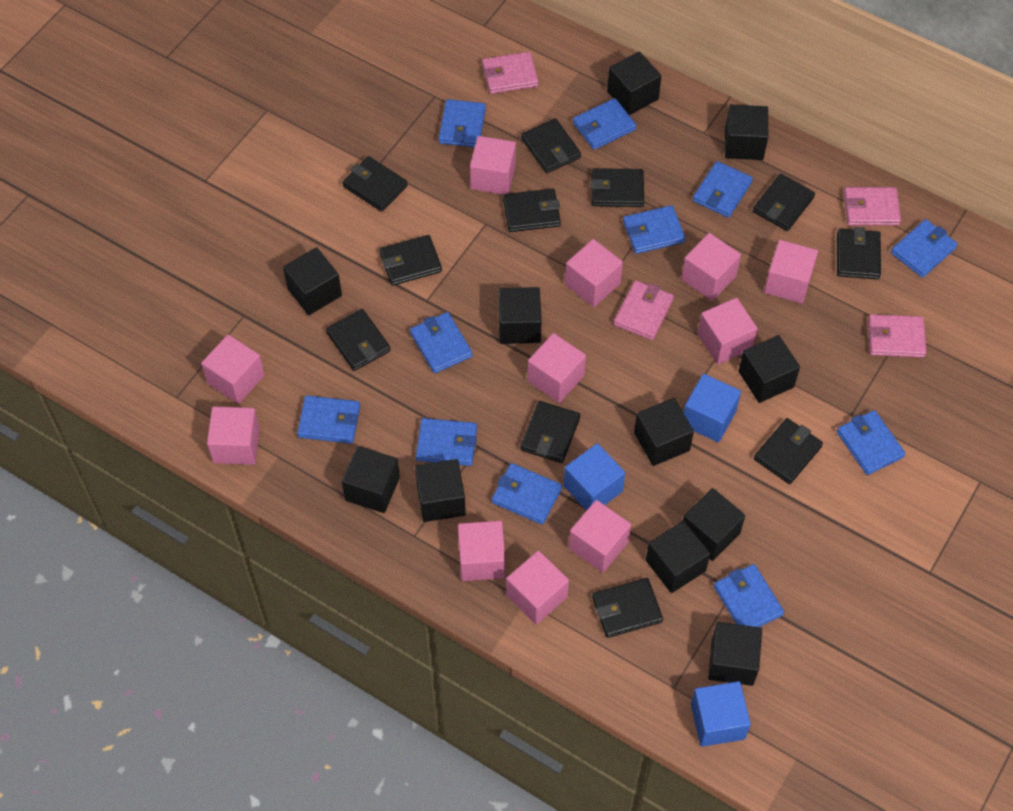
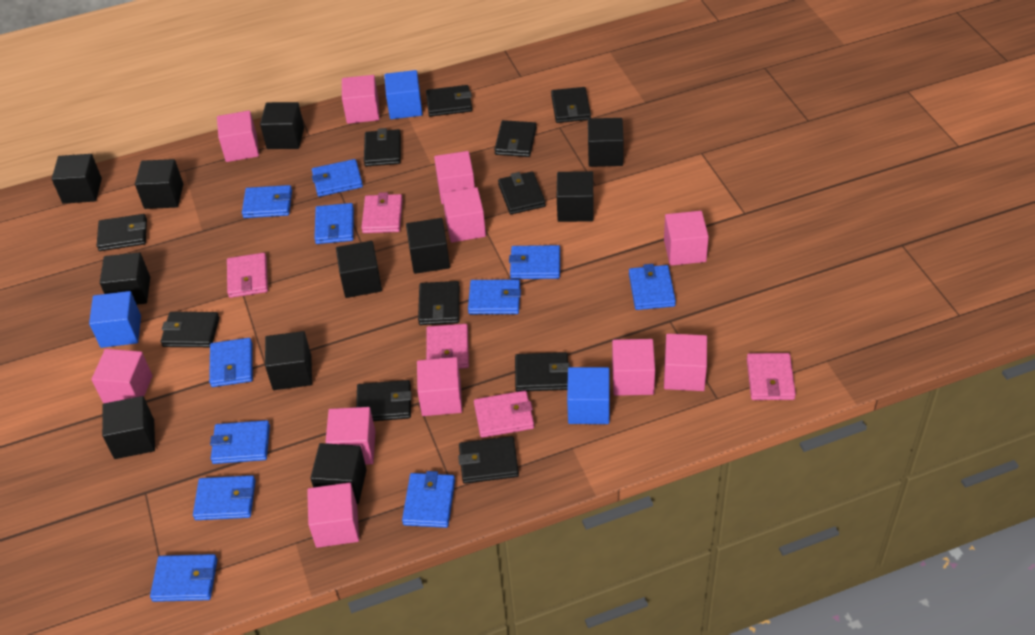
pink wallet: 4 -> 5

